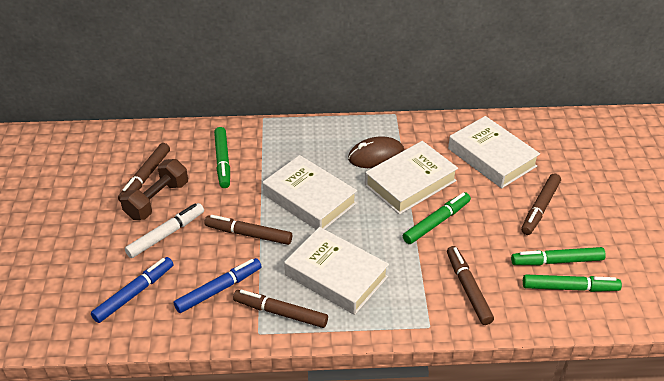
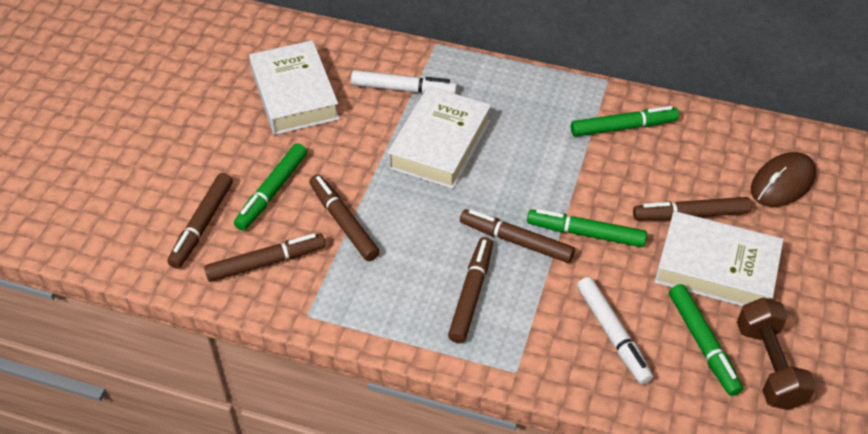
blue marker: 2 -> 0
brown marker: 5 -> 6
white book: 4 -> 3
white marker: 1 -> 2

